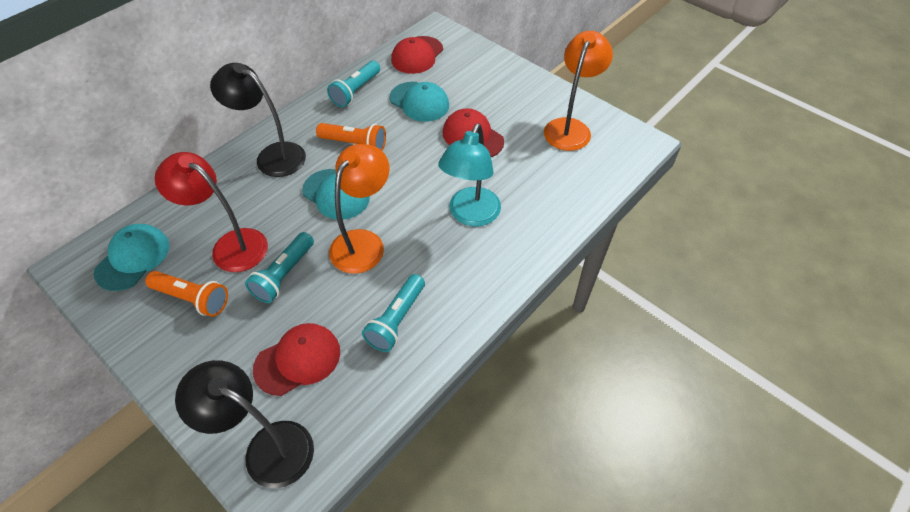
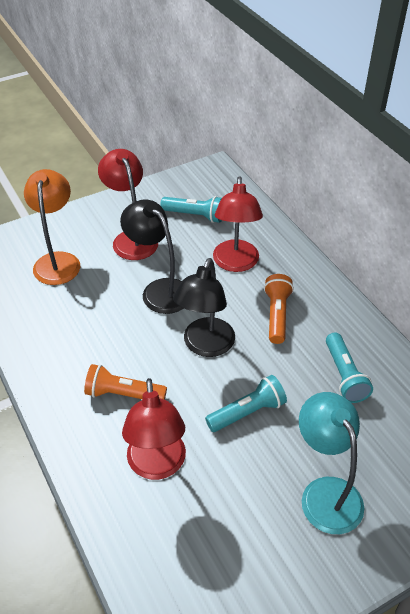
orange lamp: 2 -> 1
red cap: 3 -> 0
red lamp: 1 -> 3
turquoise cap: 3 -> 0

